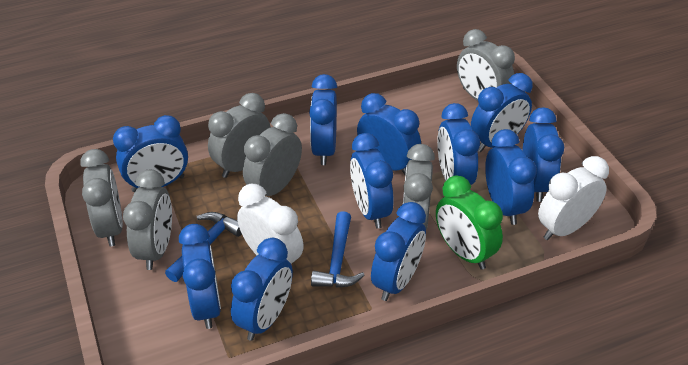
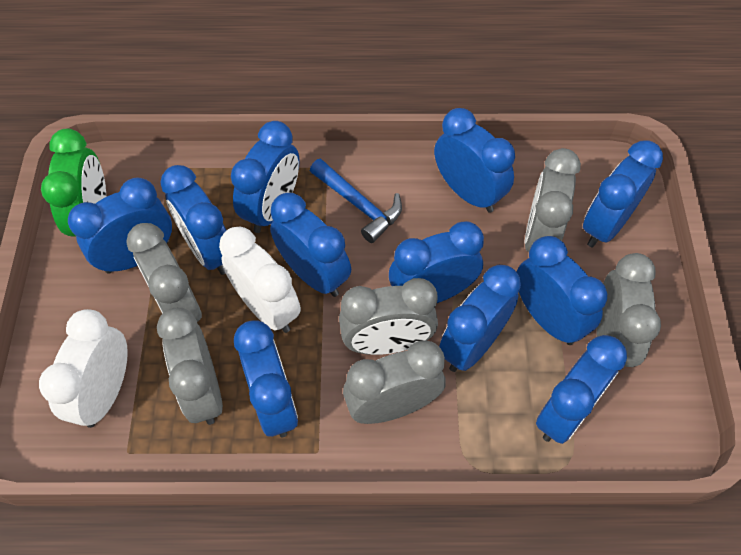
blue hammer: 2 -> 1

